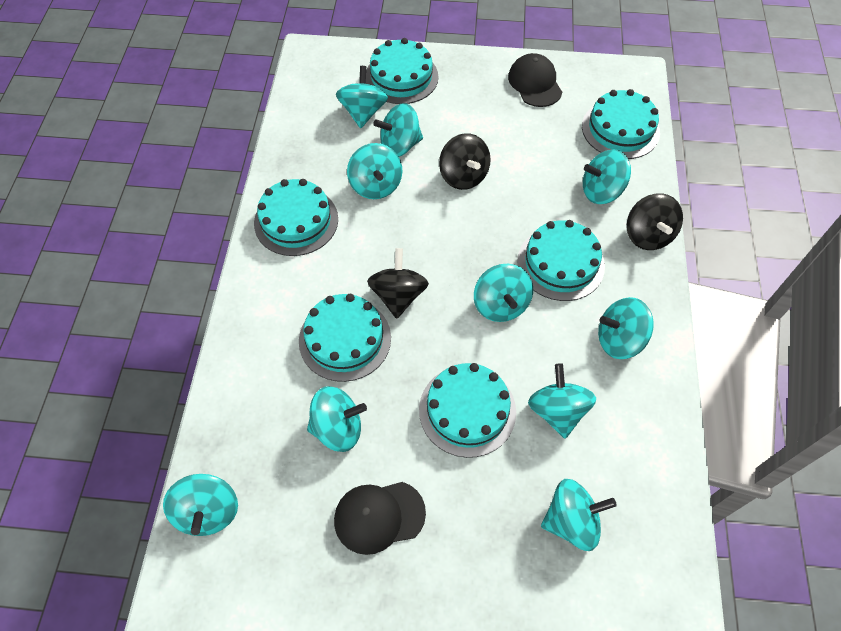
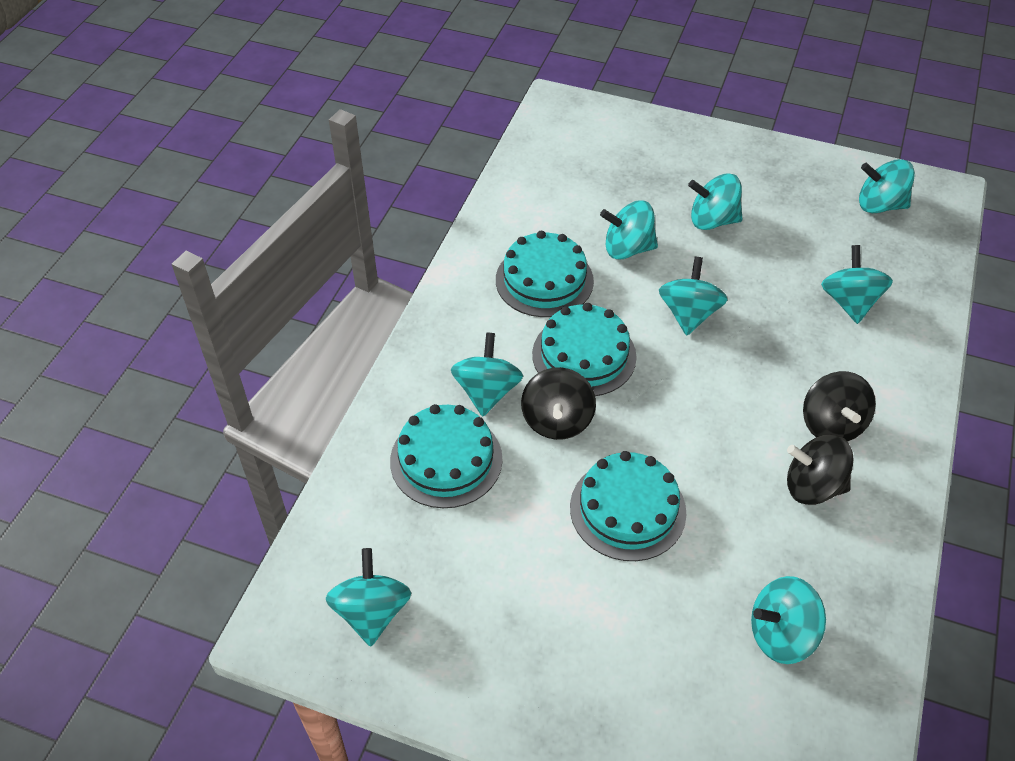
black cap: 2 -> 0
turquoise cake: 6 -> 4
turquoise spinning top: 10 -> 8

